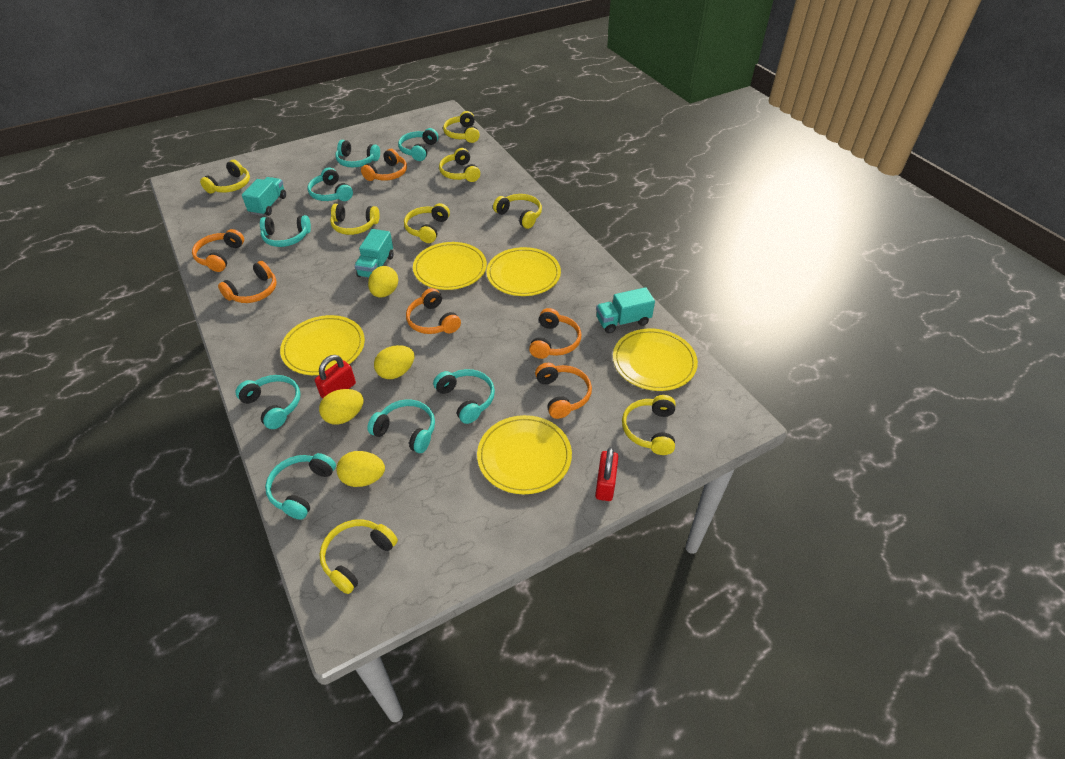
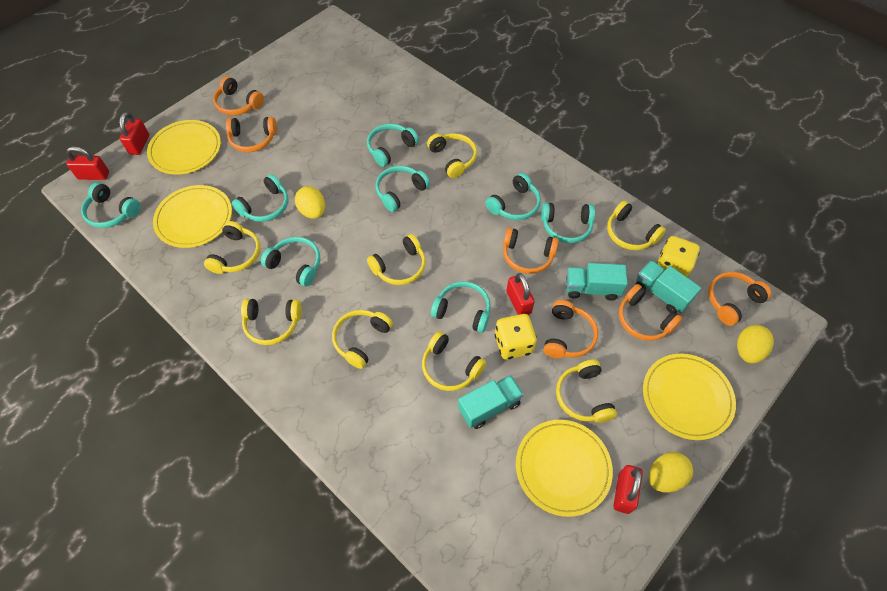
red padlock: 2 -> 4
yellow dice: 0 -> 2
yellow egg: 4 -> 3
yellow plate: 5 -> 4

